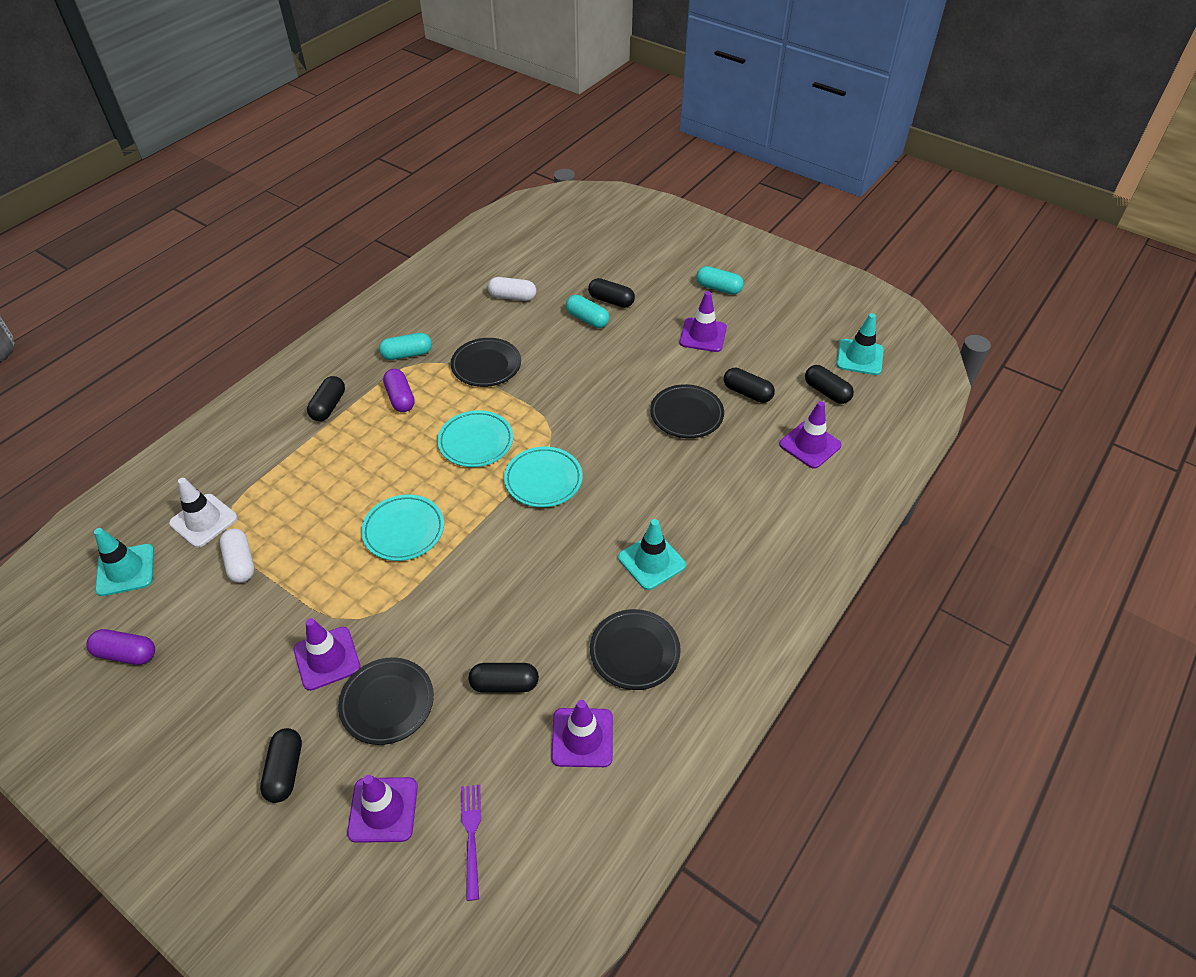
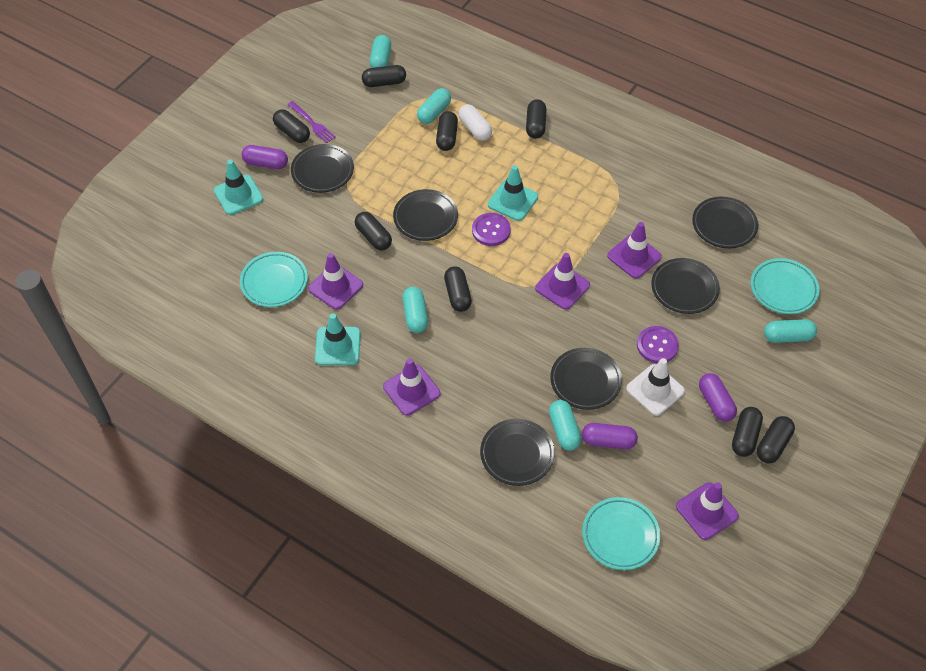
black capsule: 6 -> 8
black plate: 4 -> 6
purple button: 0 -> 2
purple capsule: 2 -> 3
turquoise capsule: 3 -> 5
white capsule: 2 -> 1

